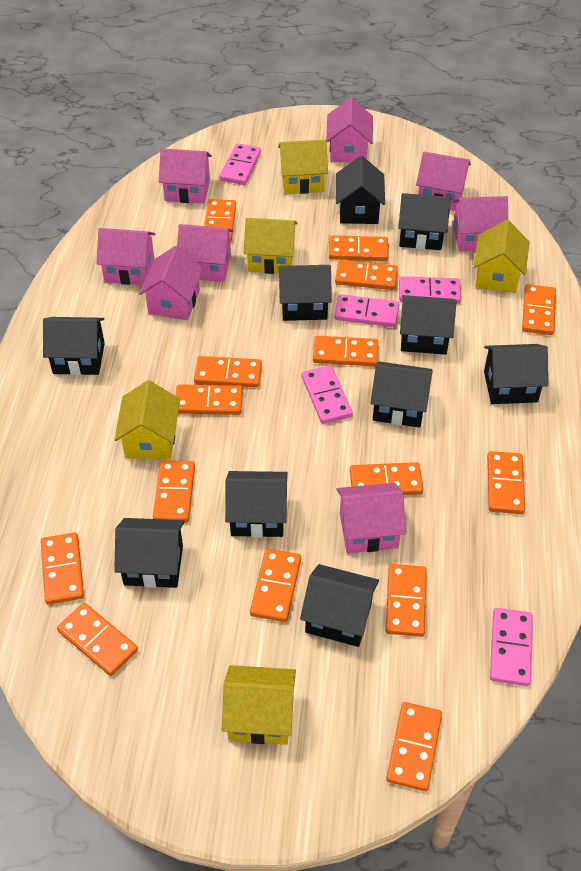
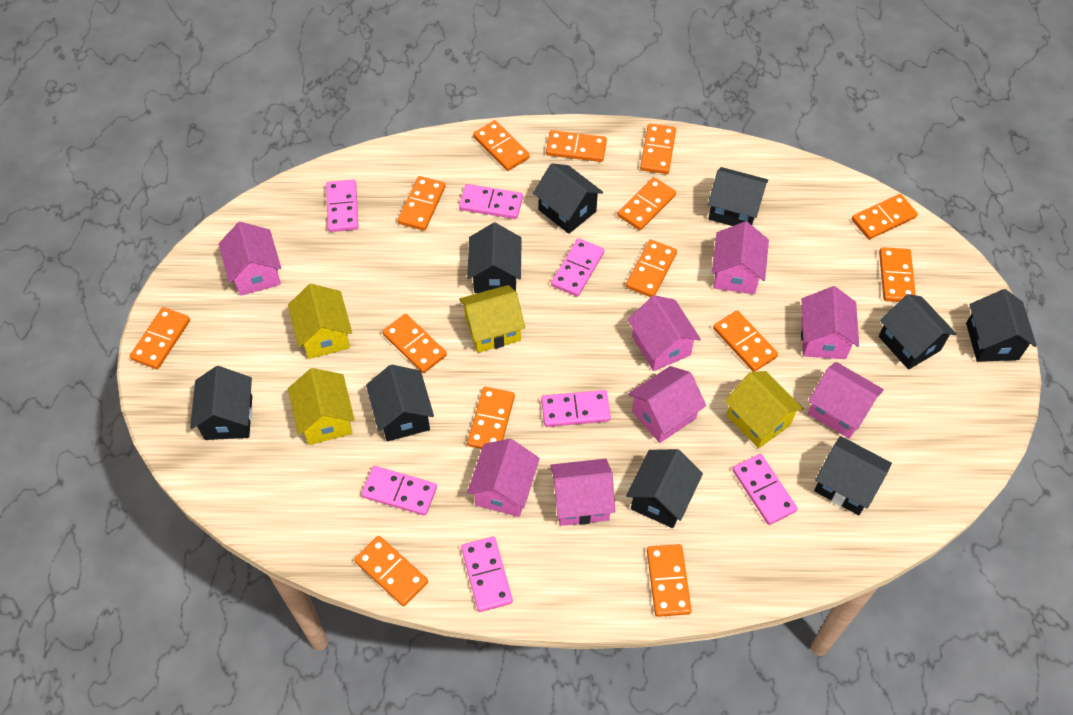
black house: 10 -> 9
orange domino: 15 -> 14
pink domino: 5 -> 7
yellow house: 5 -> 4

